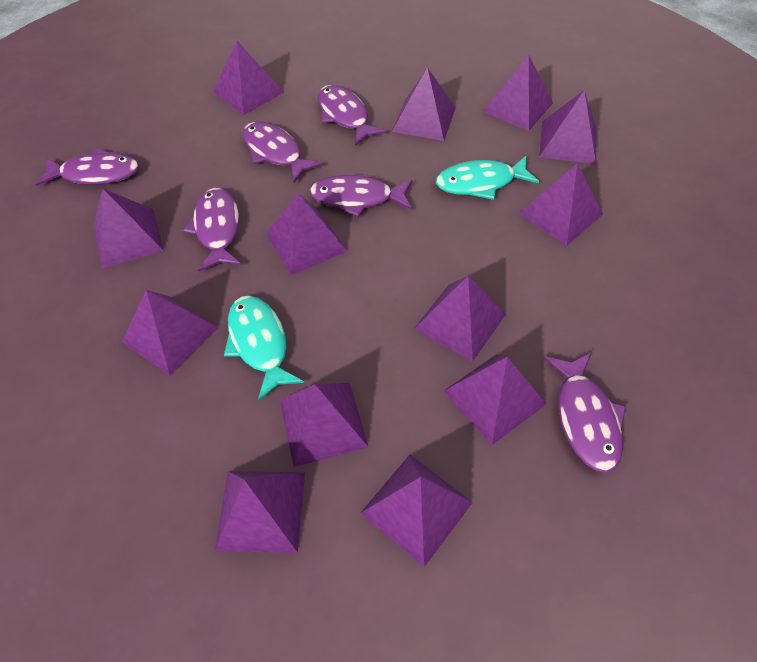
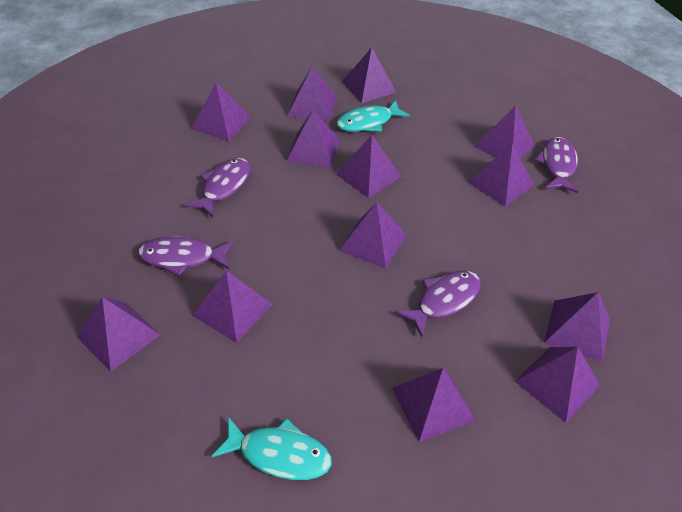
purple fish: 6 -> 4

